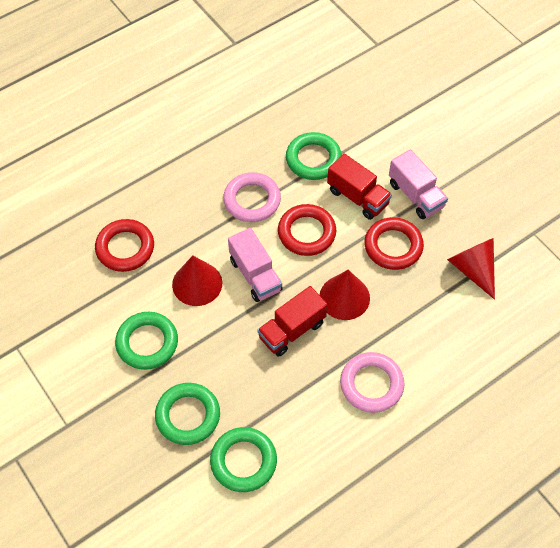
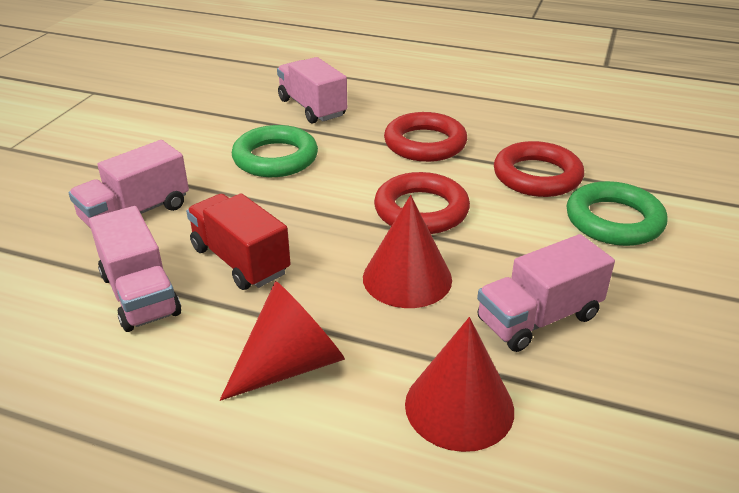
green ring: 4 -> 2
pink ring: 2 -> 0
pink truck: 2 -> 4
red truck: 2 -> 1

